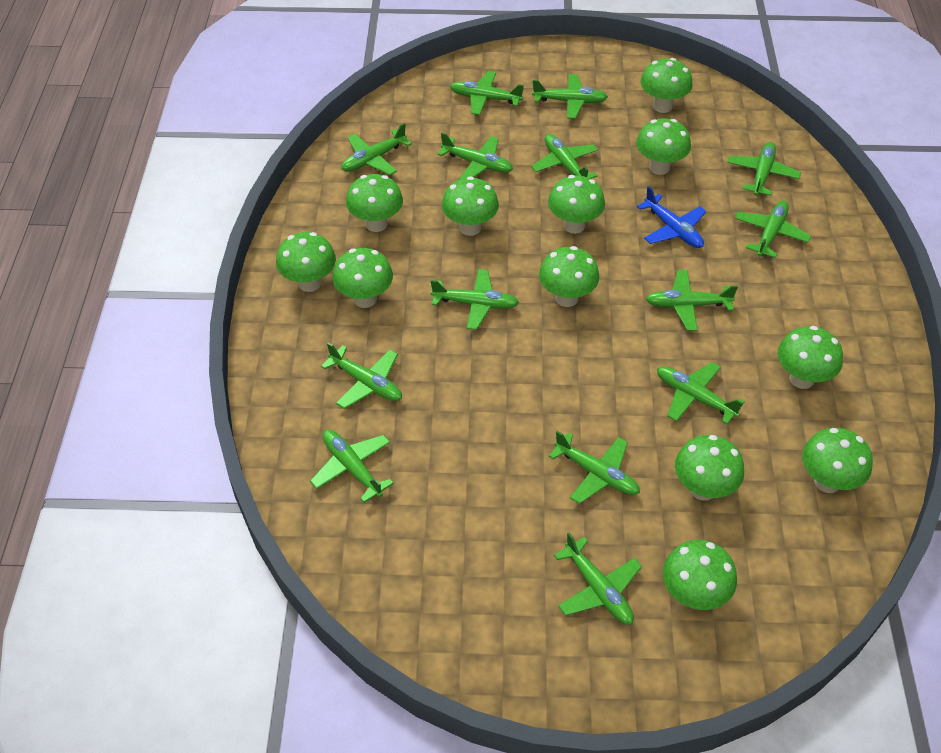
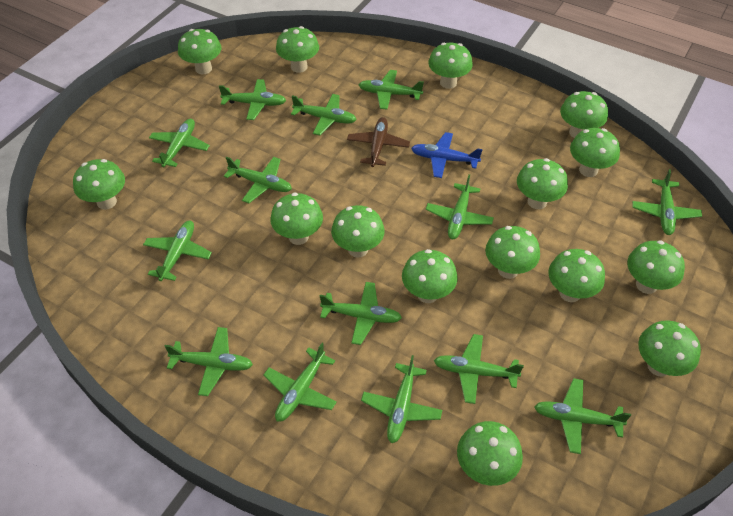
brown plane: 0 -> 1
green mushroom: 12 -> 15

